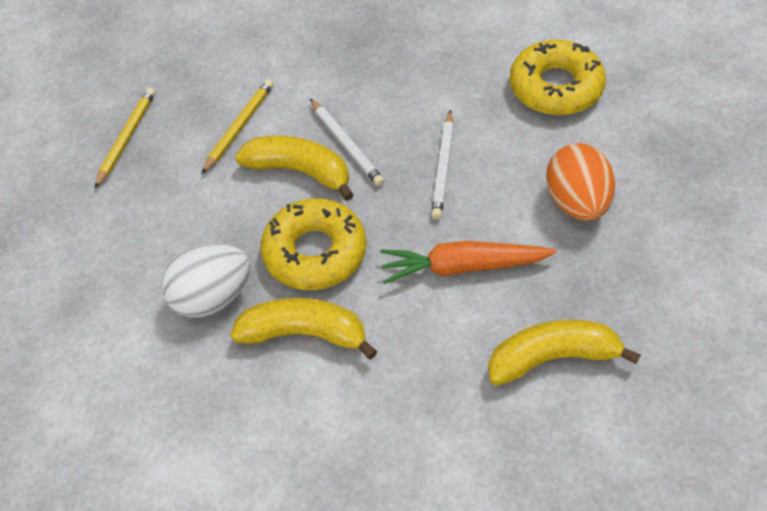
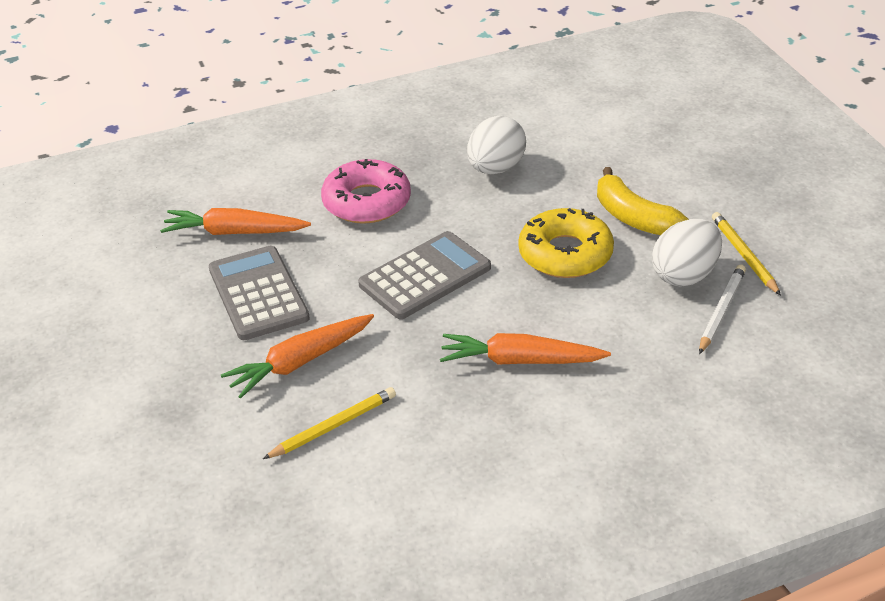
grey calculator: 0 -> 2
orange carrot: 1 -> 3
orange egg: 1 -> 0
pink donut: 0 -> 1
white egg: 1 -> 2
white pencil: 2 -> 1
yellow banana: 3 -> 1
yellow donut: 2 -> 1

